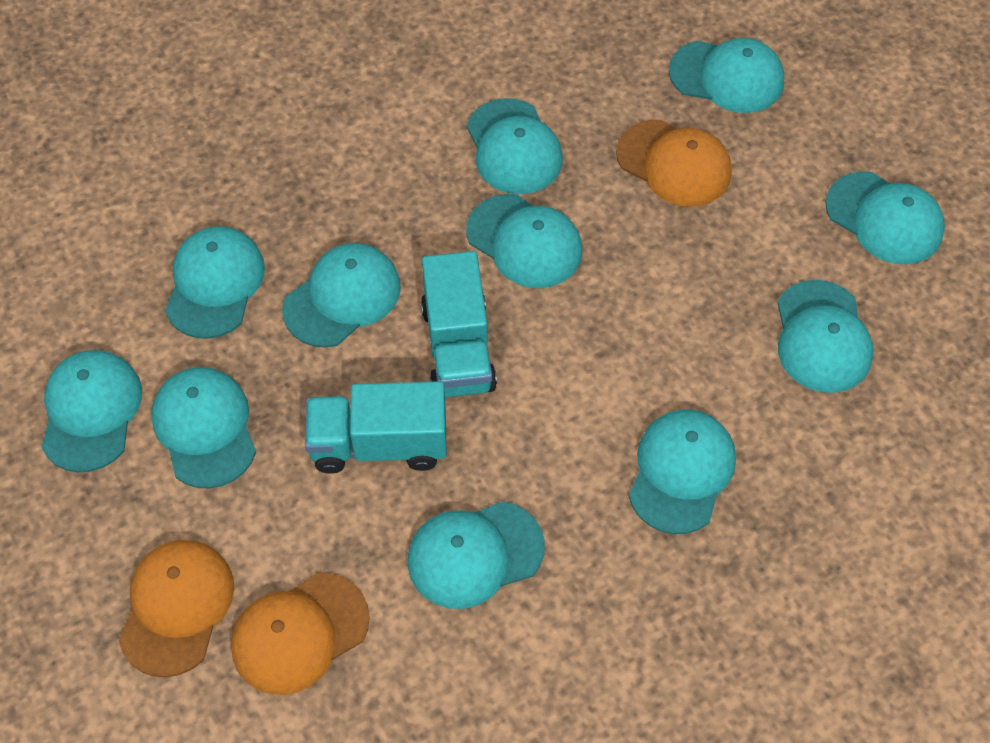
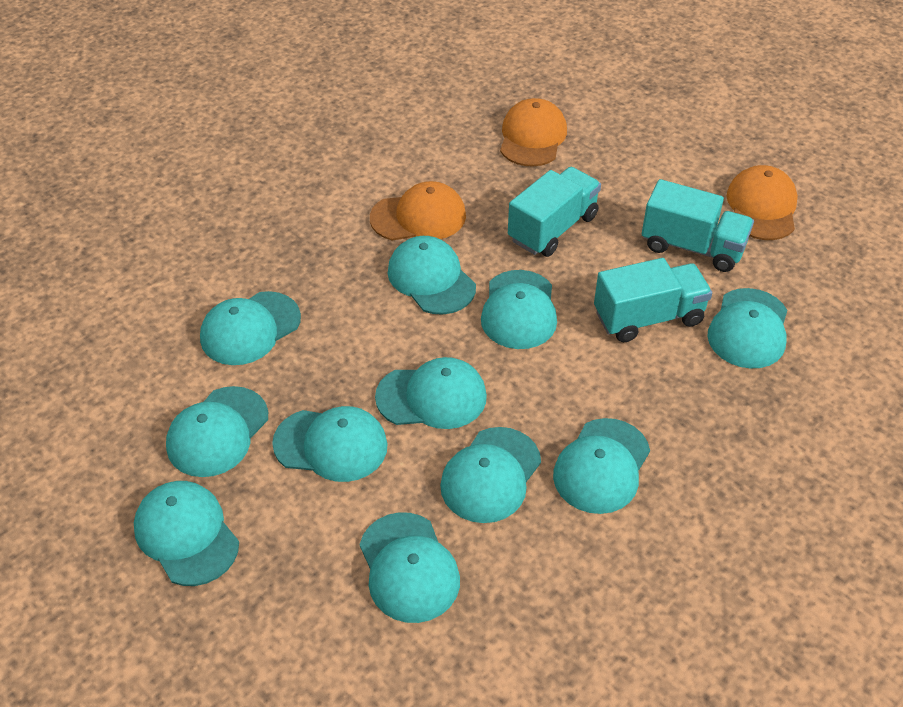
turquoise truck: 2 -> 3

